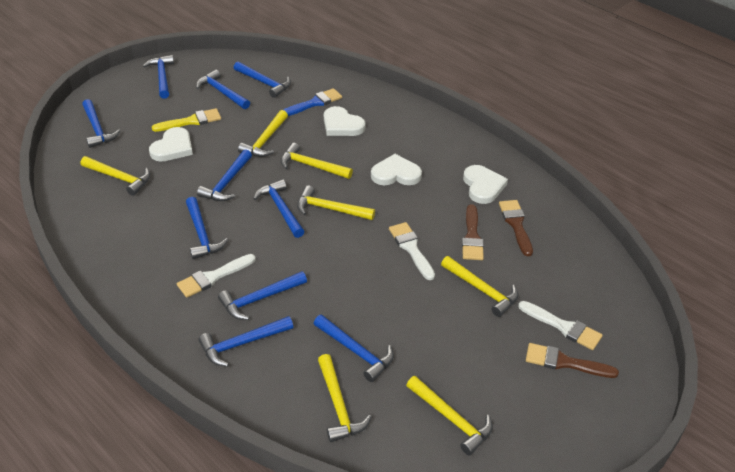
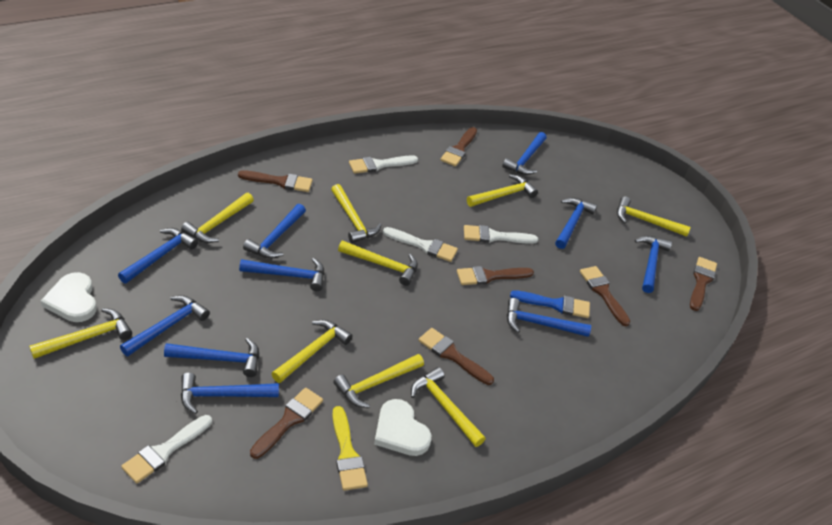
brown brush: 3 -> 7
white brush: 3 -> 4
white heart: 4 -> 2
yellow hammer: 7 -> 9

